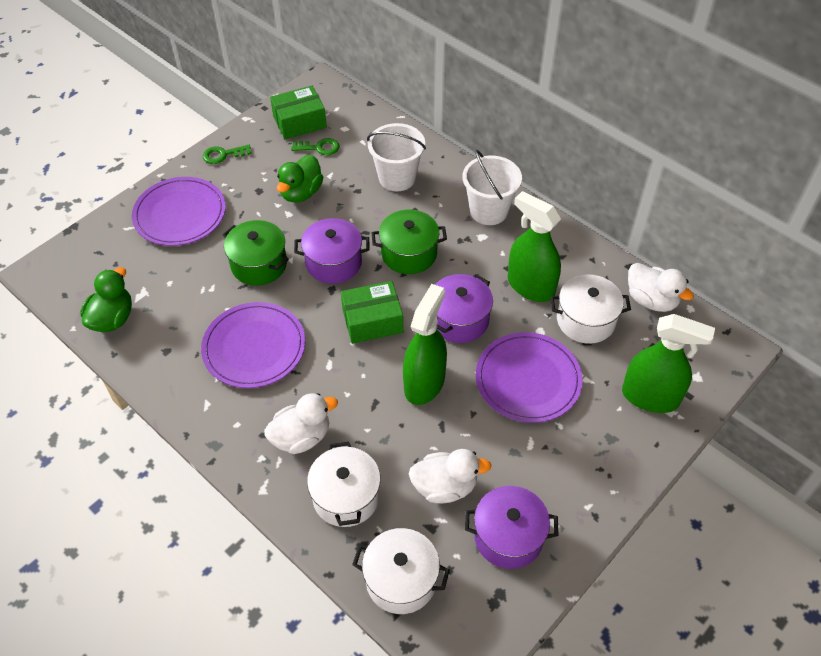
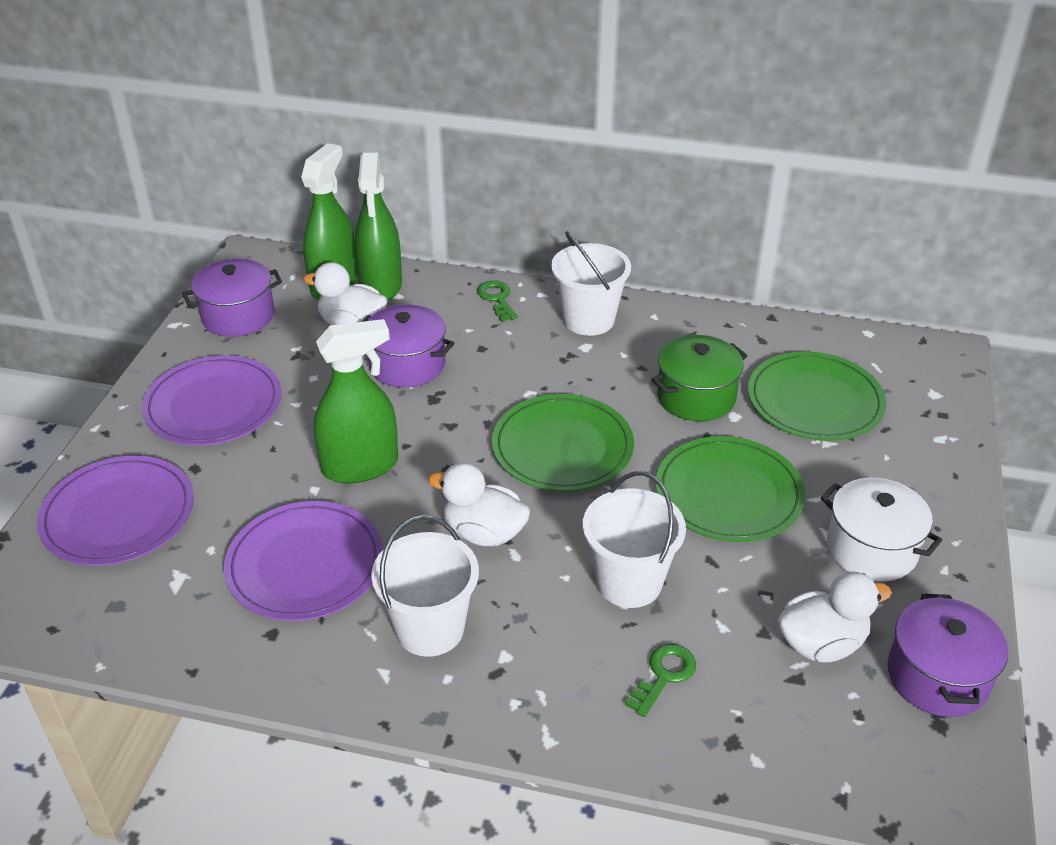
green box: 2 -> 0
green duck: 2 -> 0
green plate: 0 -> 3
green pot: 2 -> 1
white bucket: 2 -> 3
white pot: 3 -> 1

